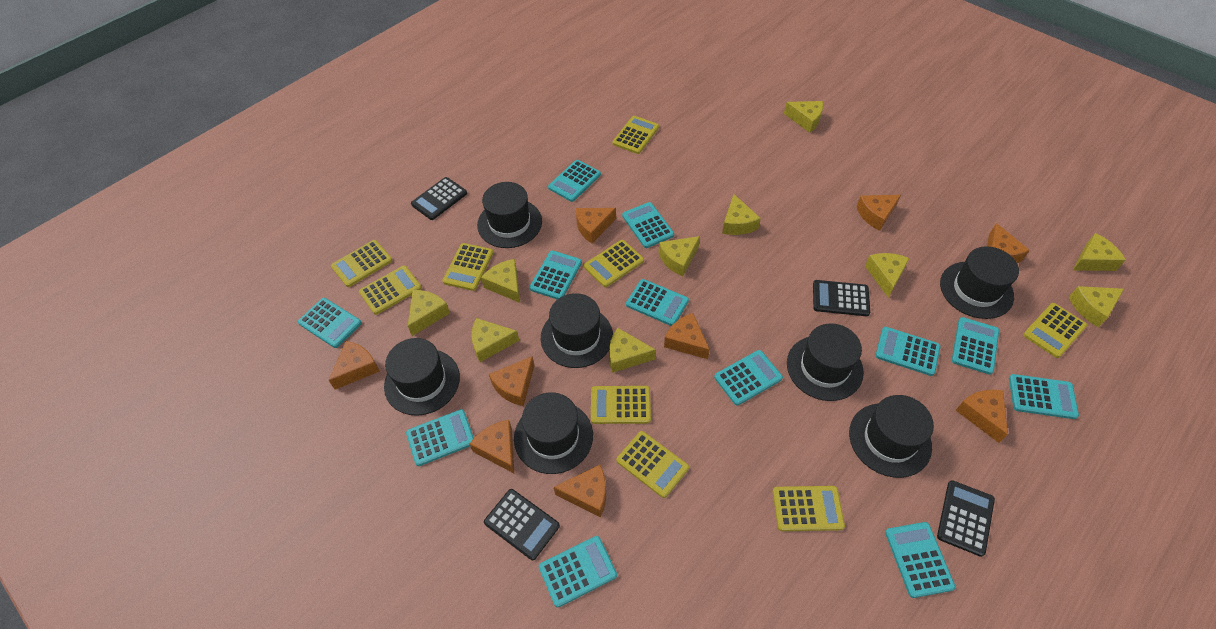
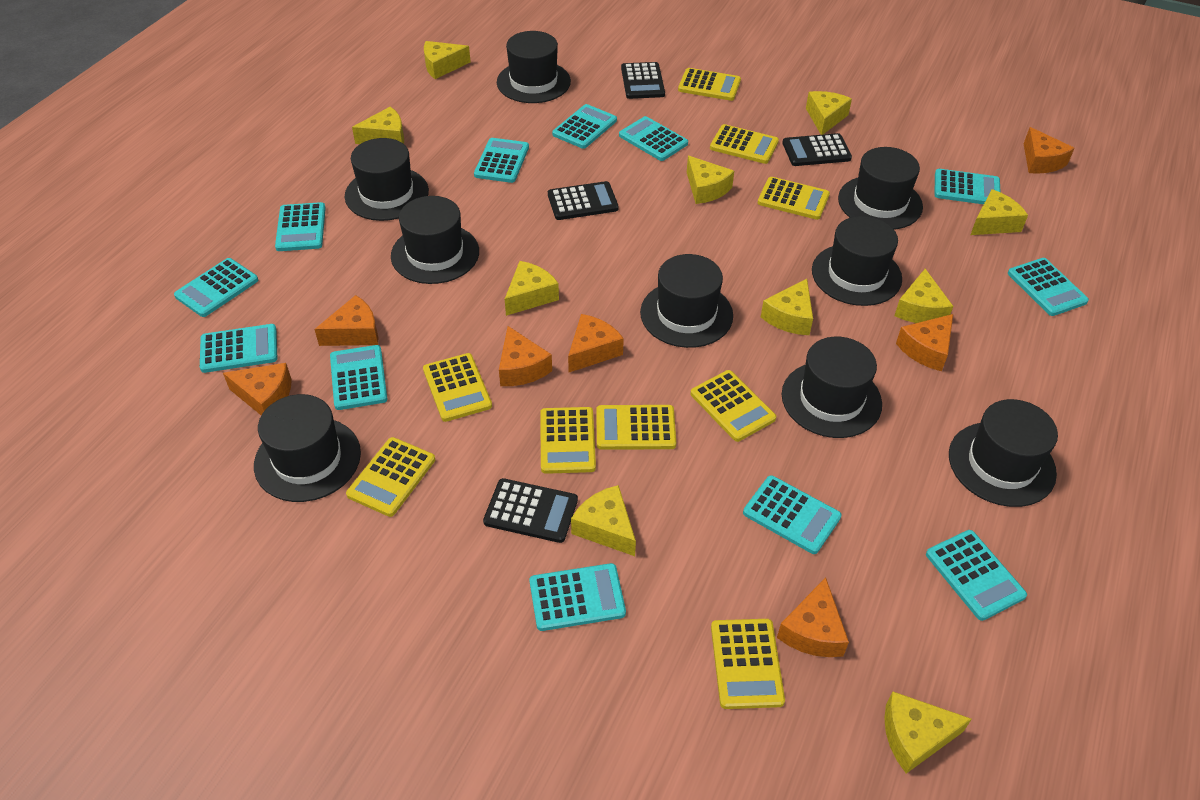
black hat: 7 -> 9
orange cheese: 9 -> 7

